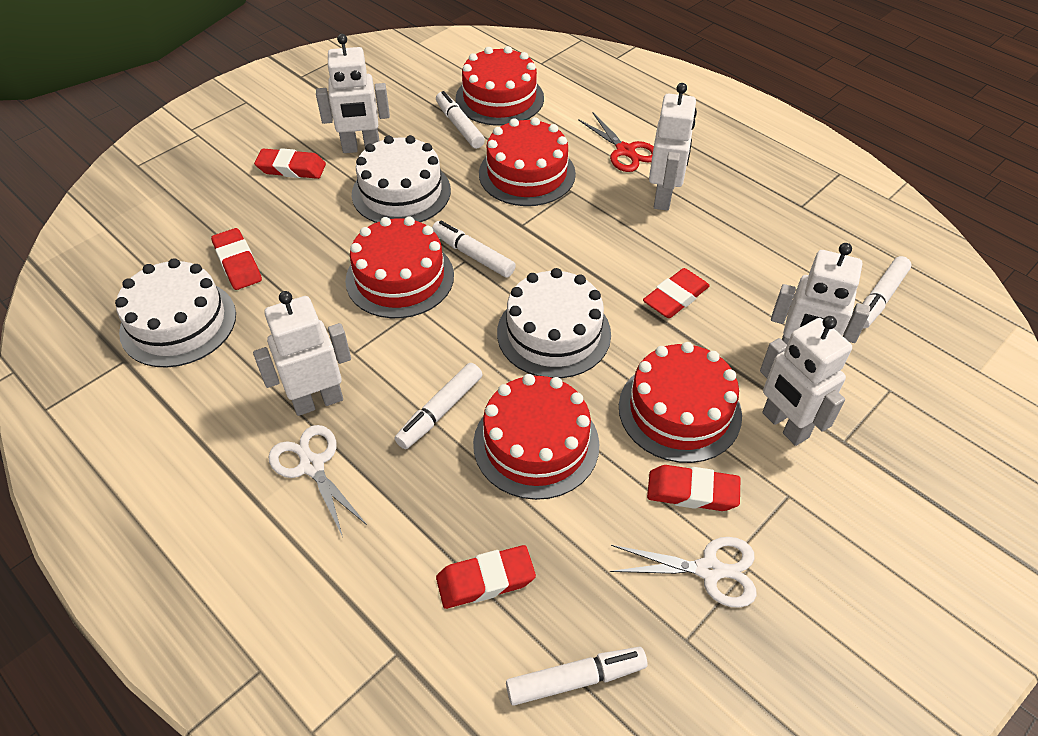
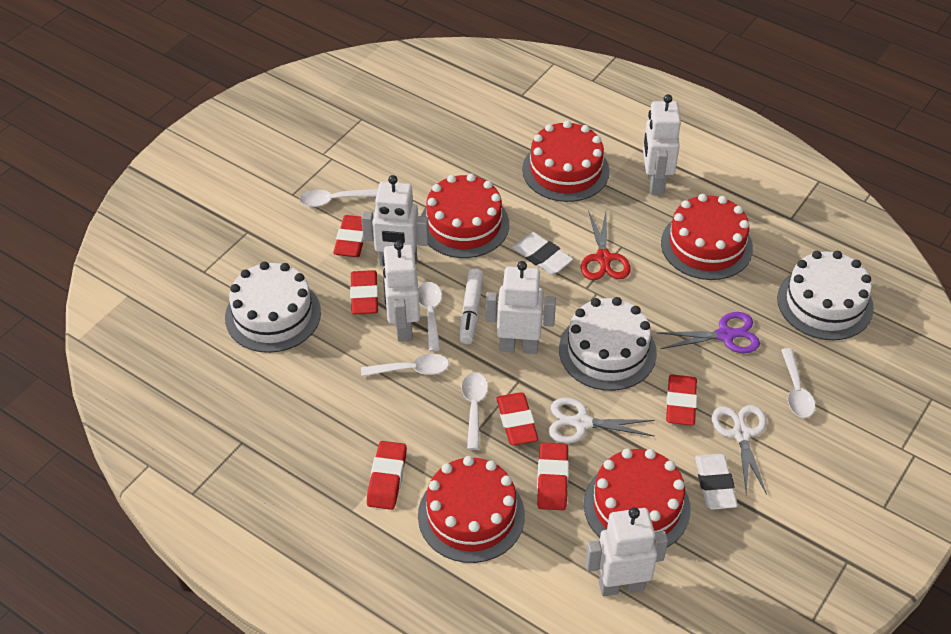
purple scissors: 0 -> 1
red eraser: 5 -> 6
white eraser: 0 -> 2
white marker: 5 -> 1
white spoon: 0 -> 5

